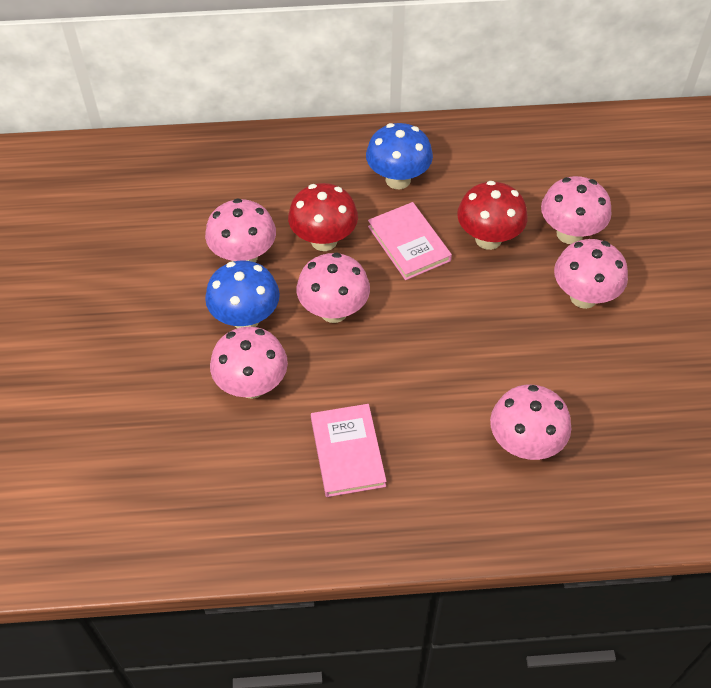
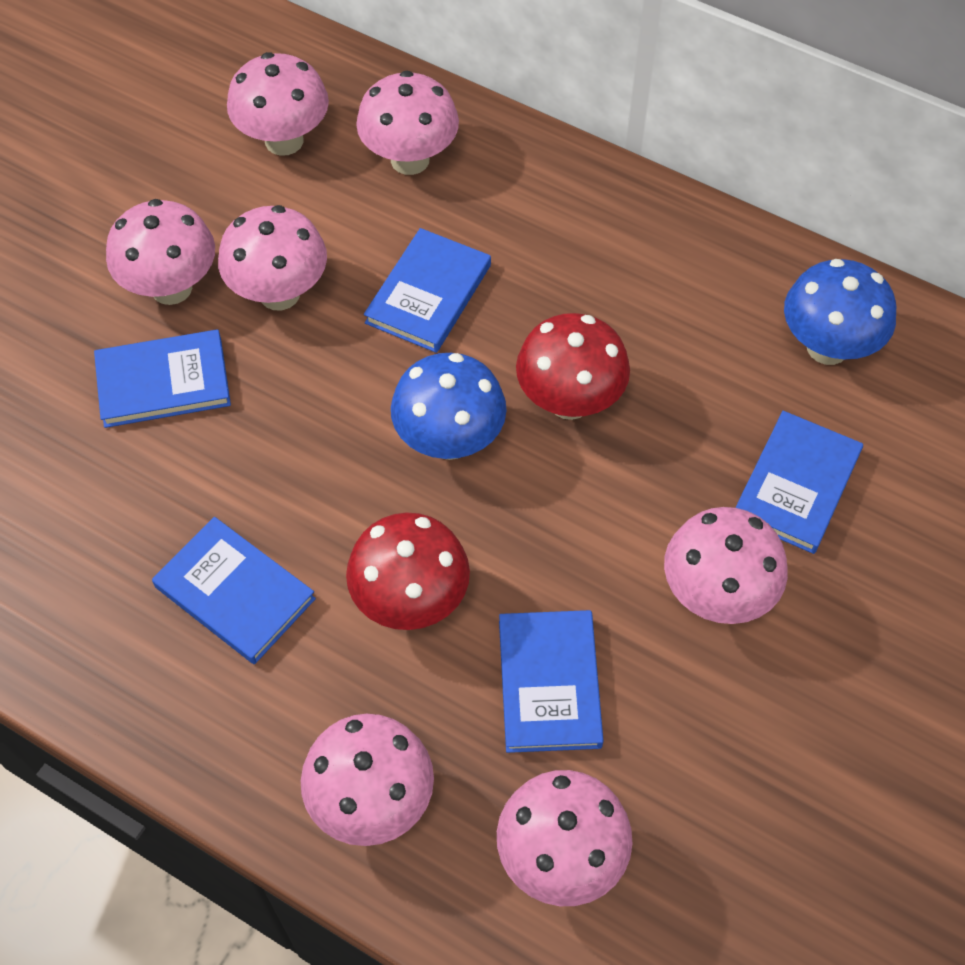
blue book: 0 -> 5
pink book: 2 -> 0
pink mushroom: 6 -> 7

